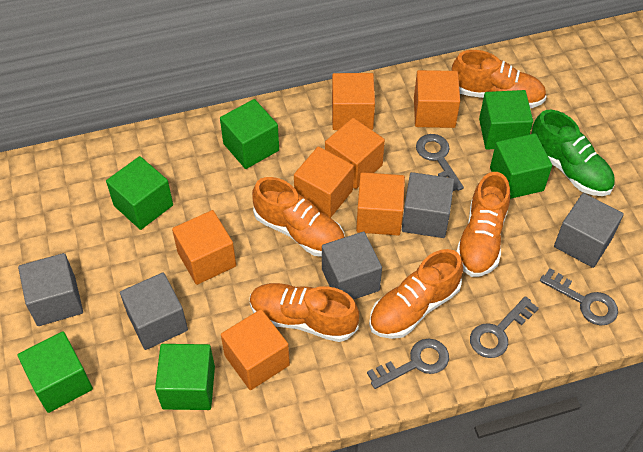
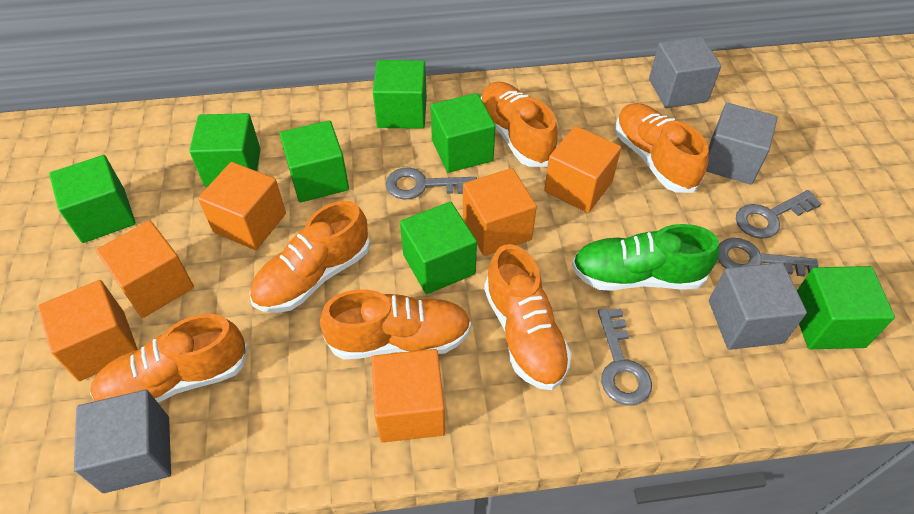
green cube: 6 -> 7
grey cube: 5 -> 4
orange cube: 7 -> 6
orange shoe: 5 -> 6

